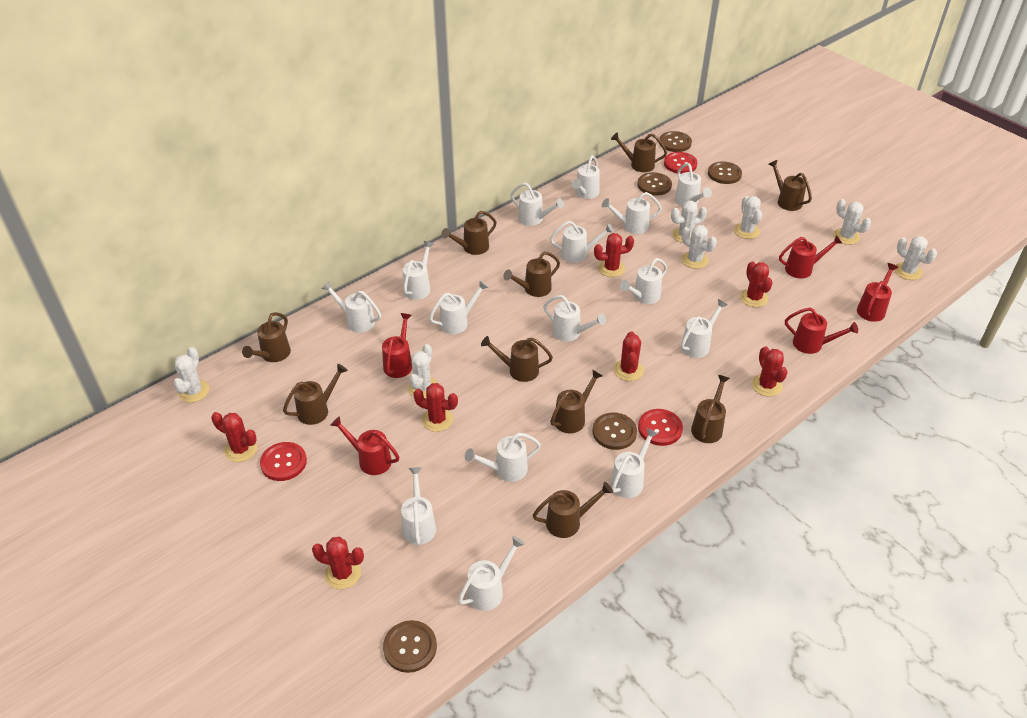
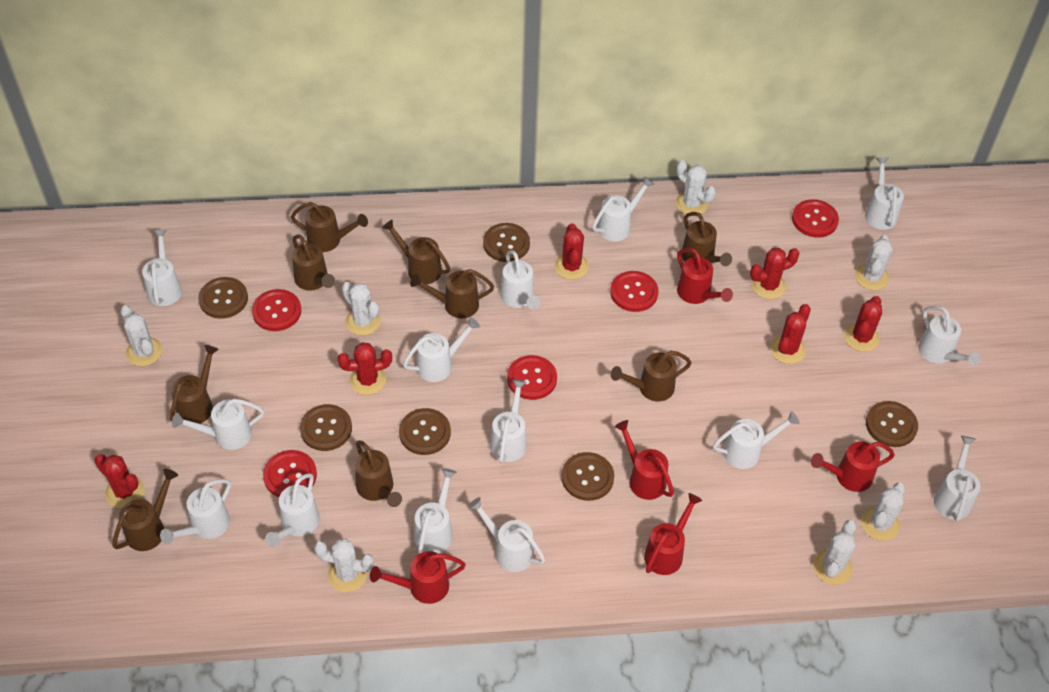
brown button: 5 -> 6
brown watering can: 10 -> 9
red button: 3 -> 5
red cactus: 7 -> 6
white watering can: 15 -> 14

